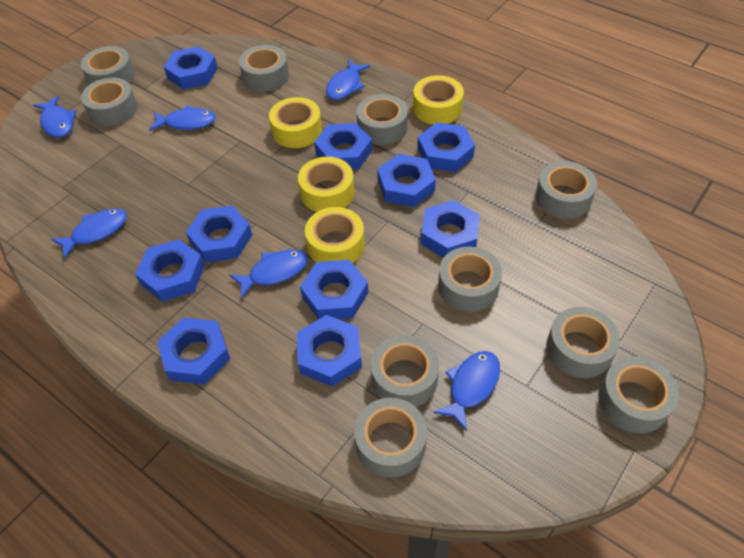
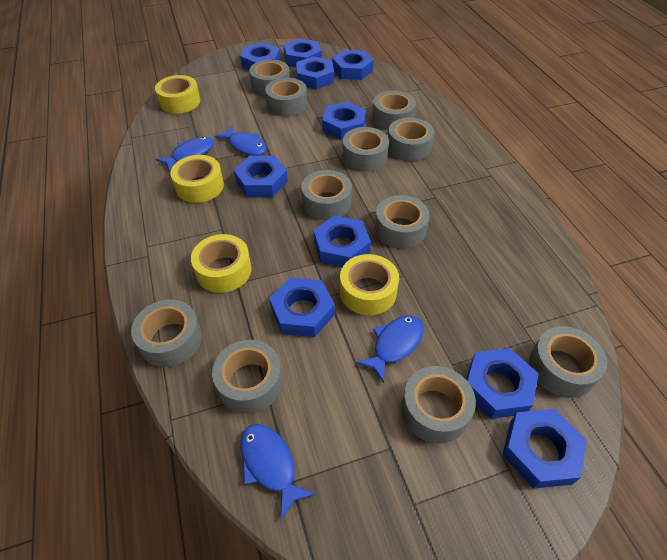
blue fish: 6 -> 4
grey tape: 10 -> 11

